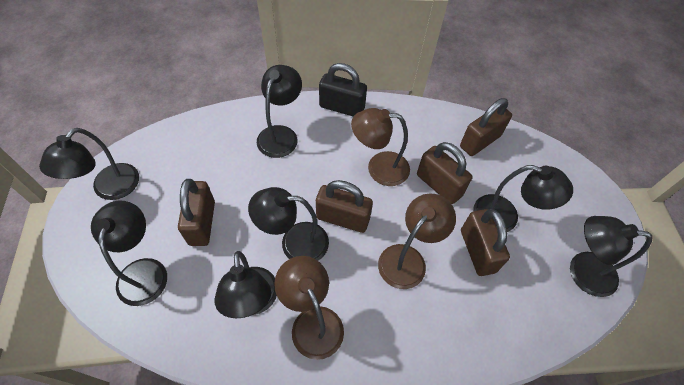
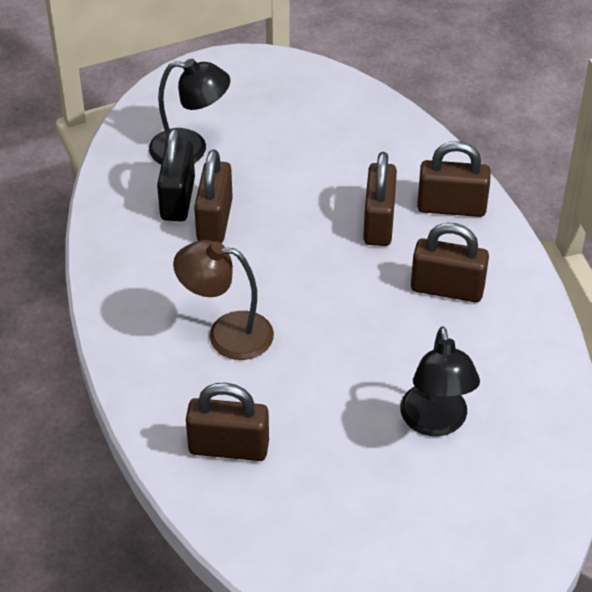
black lamp: 7 -> 2
brown lamp: 3 -> 1

